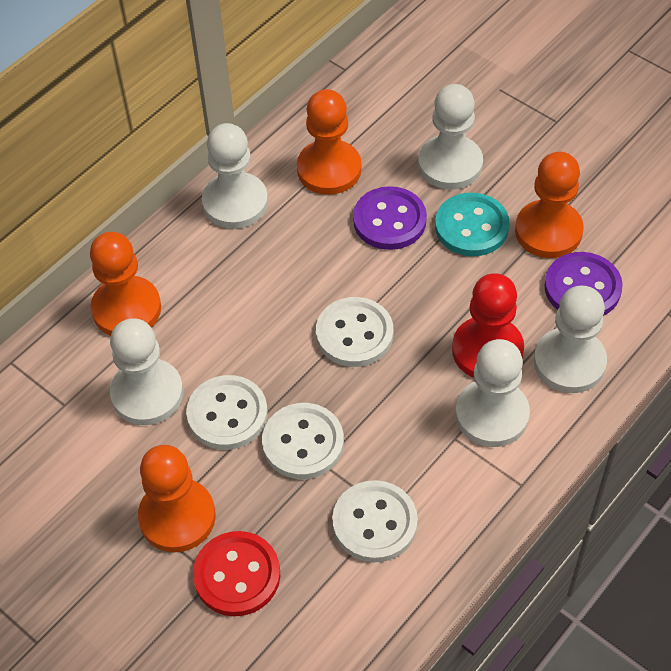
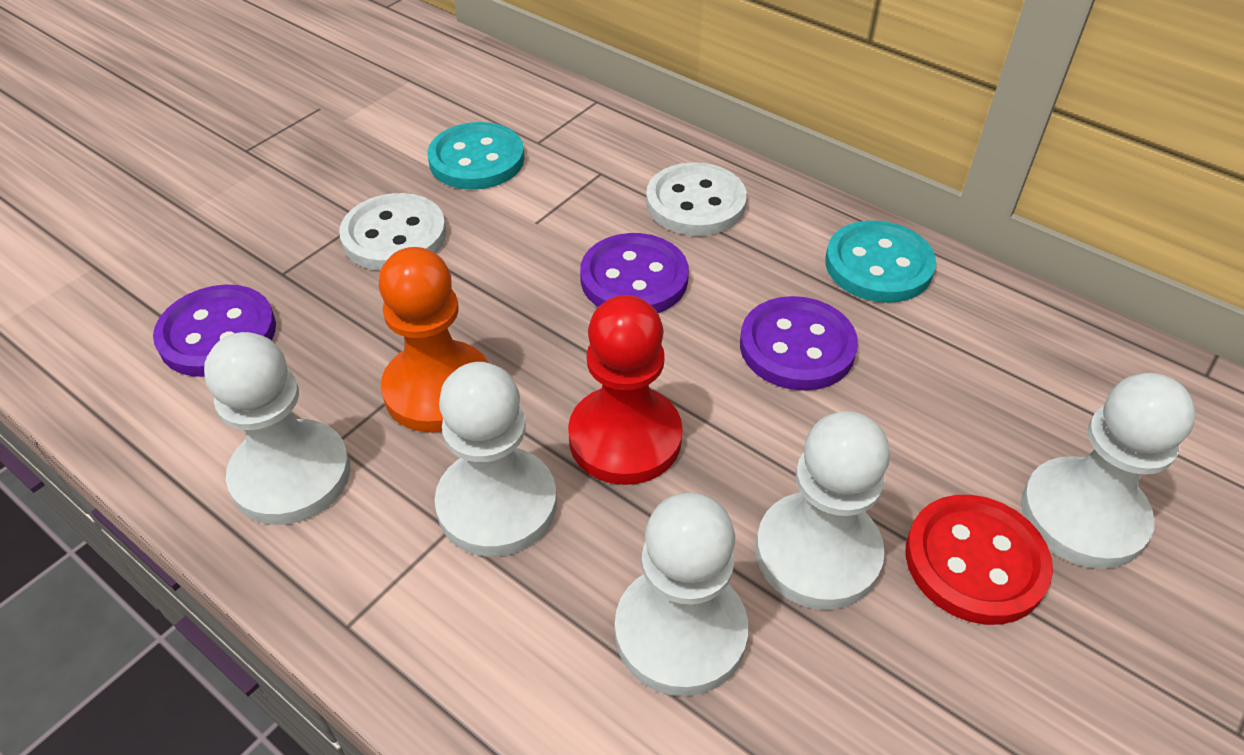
orange pawn: 4 -> 1
purple button: 2 -> 3
turquoise button: 1 -> 2
white button: 4 -> 2

